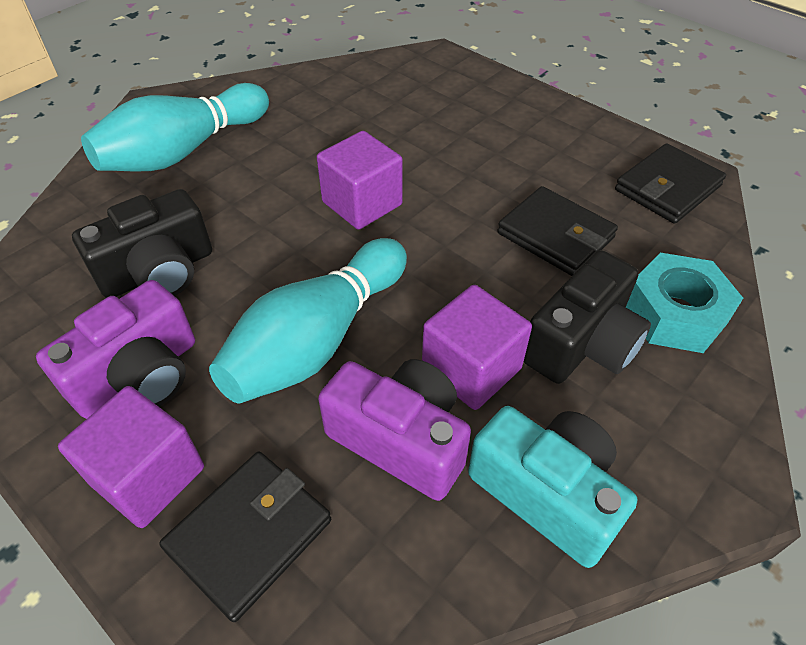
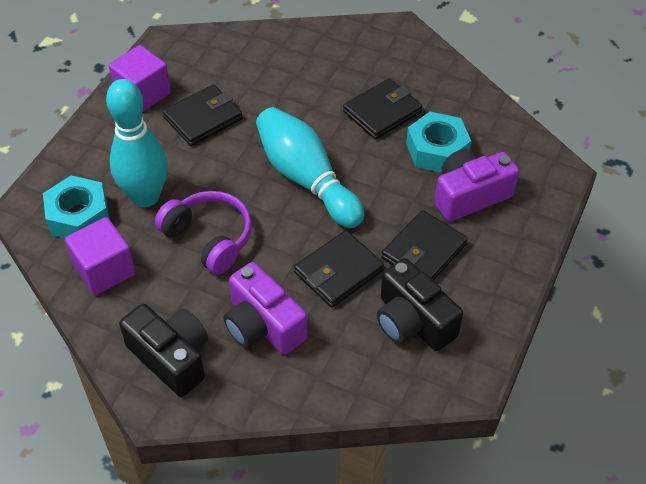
black wallet: 3 -> 4
purple cube: 3 -> 2
purple headphones: 0 -> 1
turquoise camera: 1 -> 0
turquoise nut: 1 -> 2

